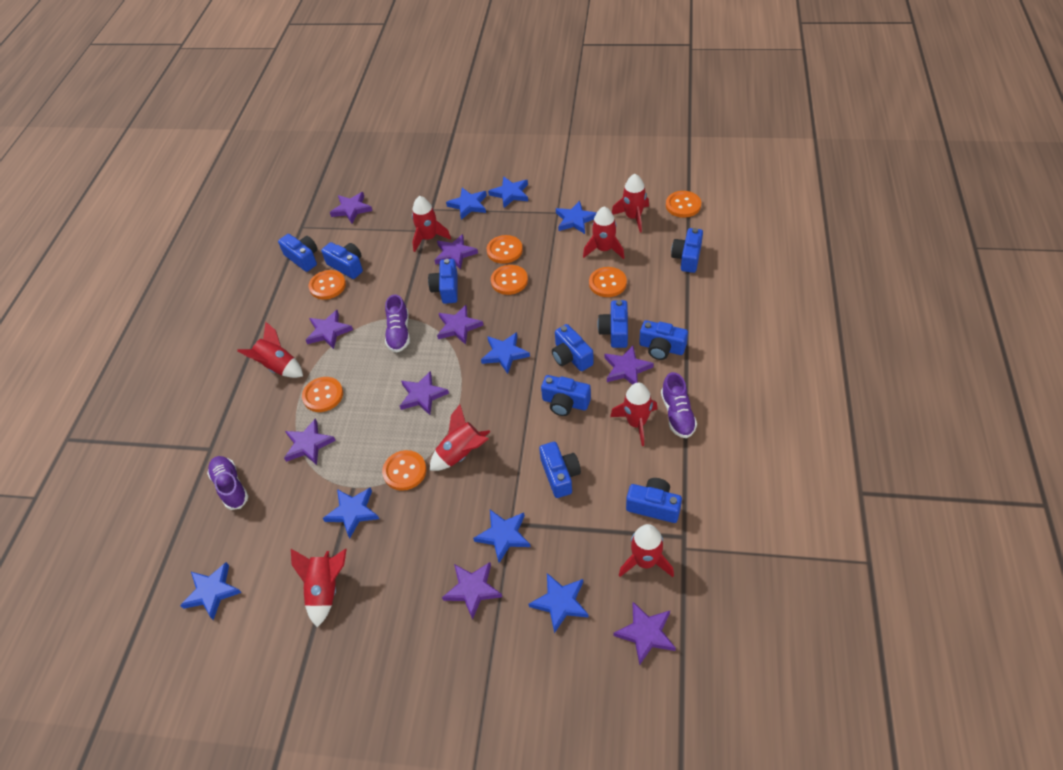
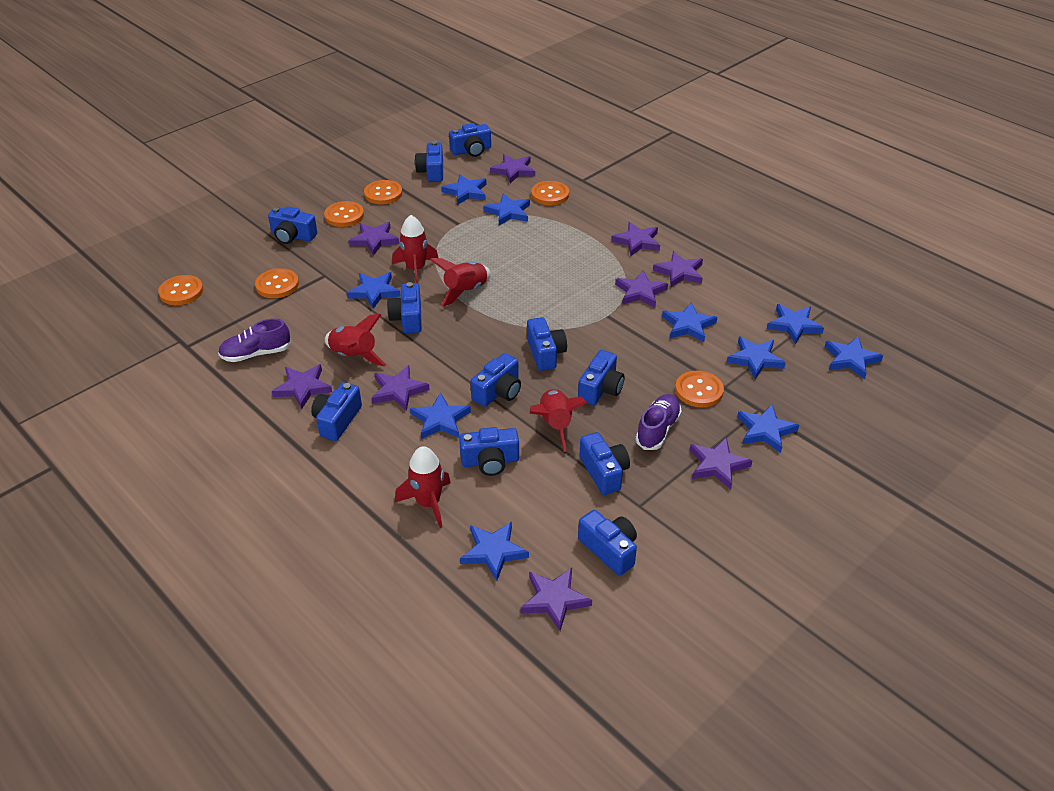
blue camera: 10 -> 11
blue star: 8 -> 10
orange button: 7 -> 6
purple shoe: 3 -> 2
red rocket: 8 -> 5

